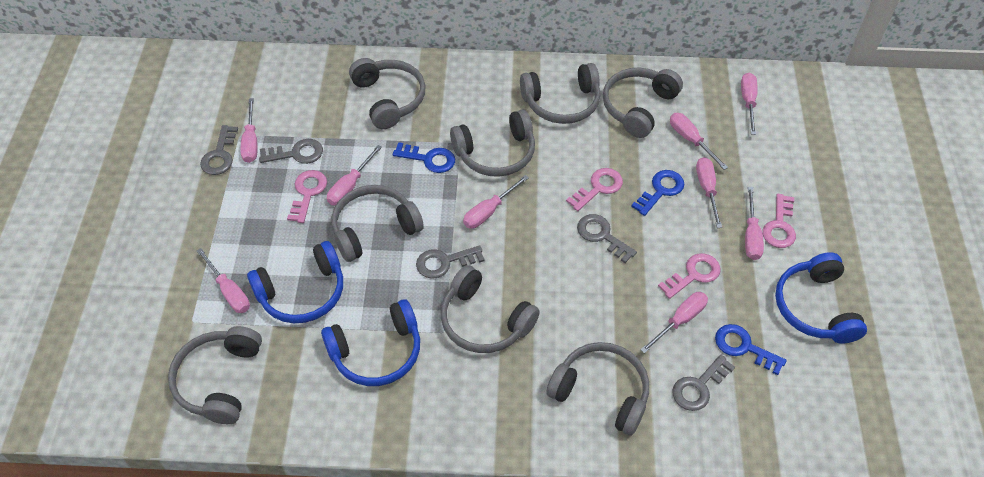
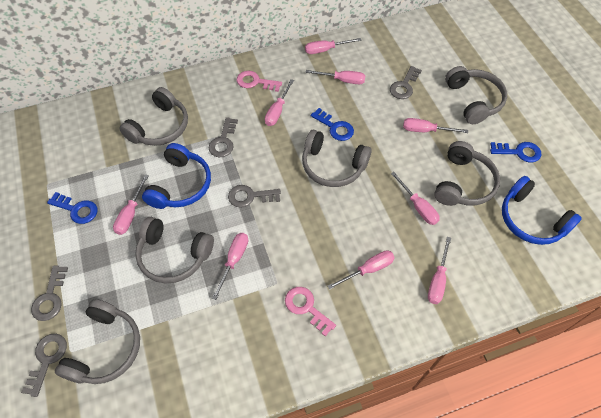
blue headphones: 3 -> 2
grey headphones: 8 -> 6
pink key: 4 -> 2

